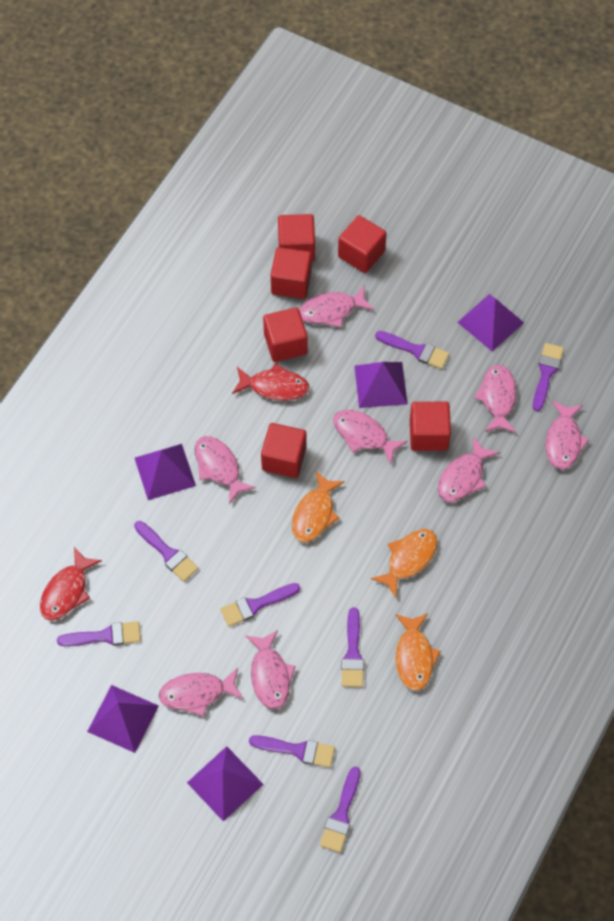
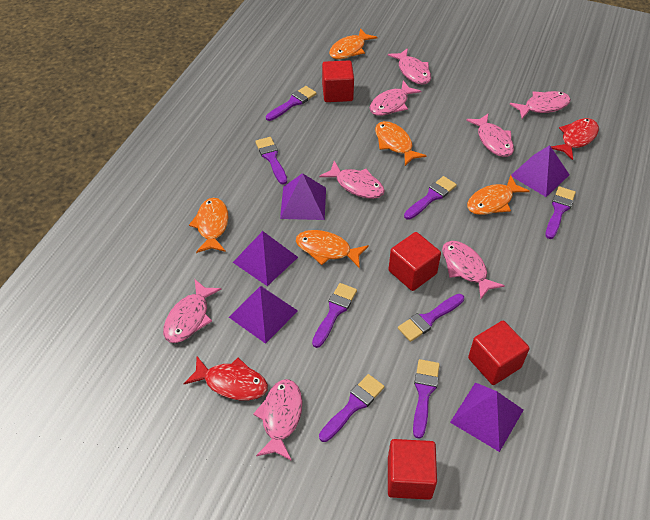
orange fish: 3 -> 5
red cube: 6 -> 4

